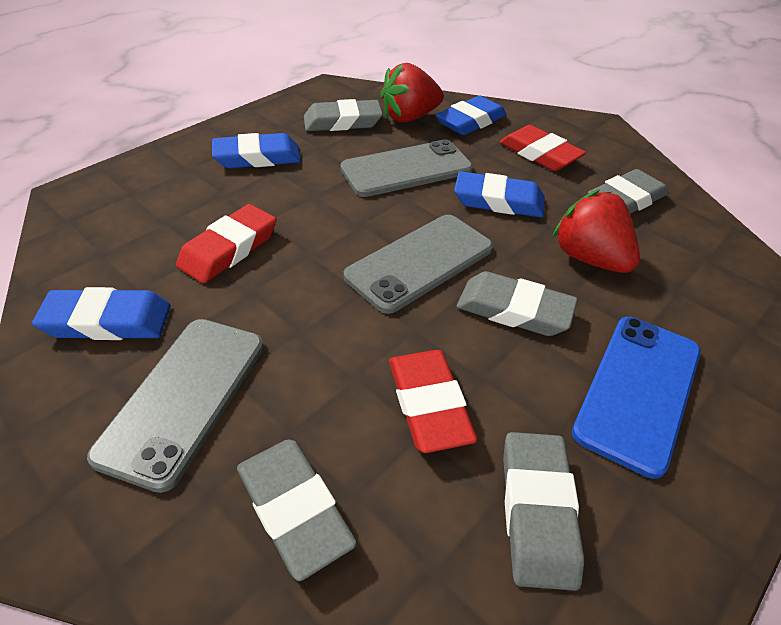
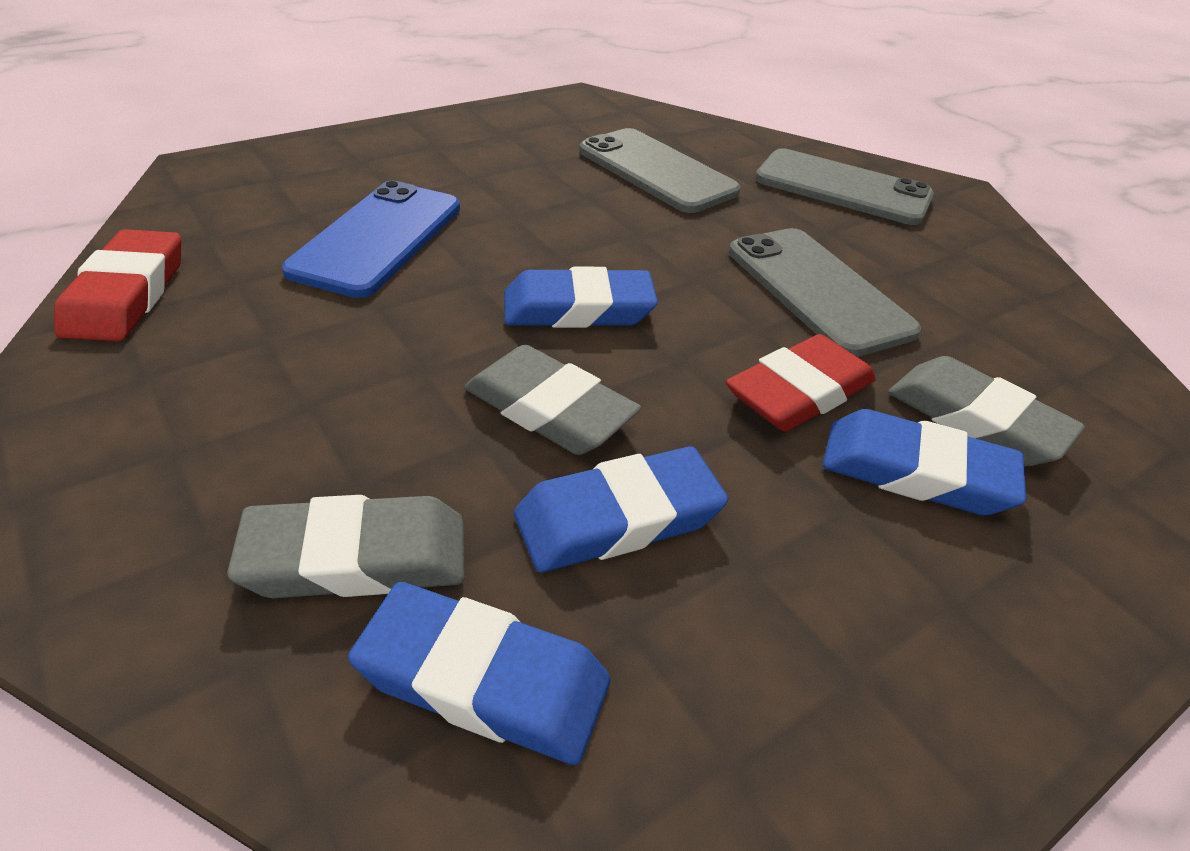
grey eraser: 5 -> 3
red eraser: 3 -> 2
red strawberry: 2 -> 0

